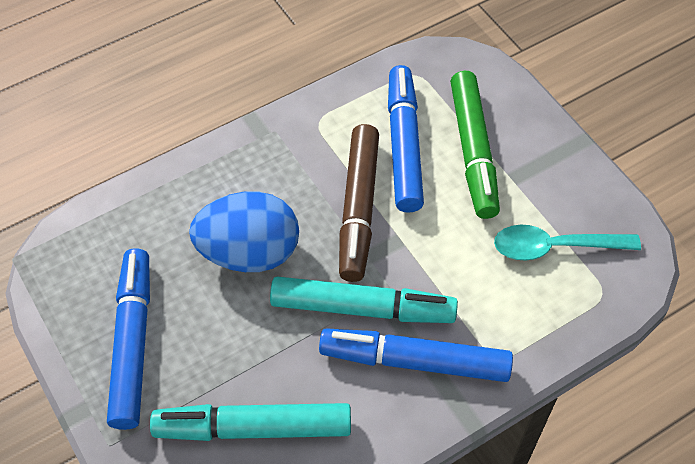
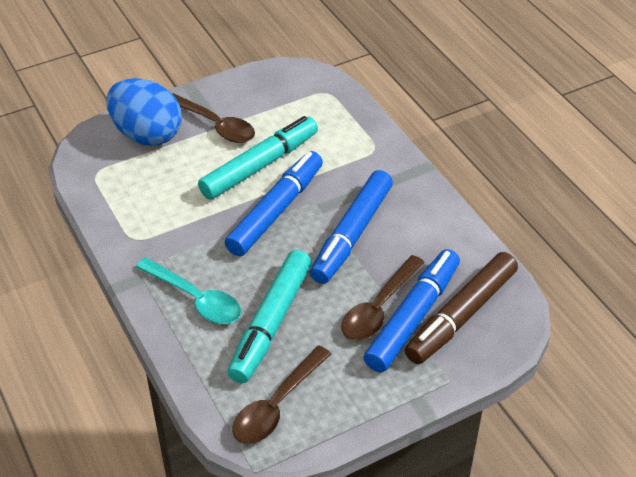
brown spoon: 0 -> 3
green marker: 1 -> 0

